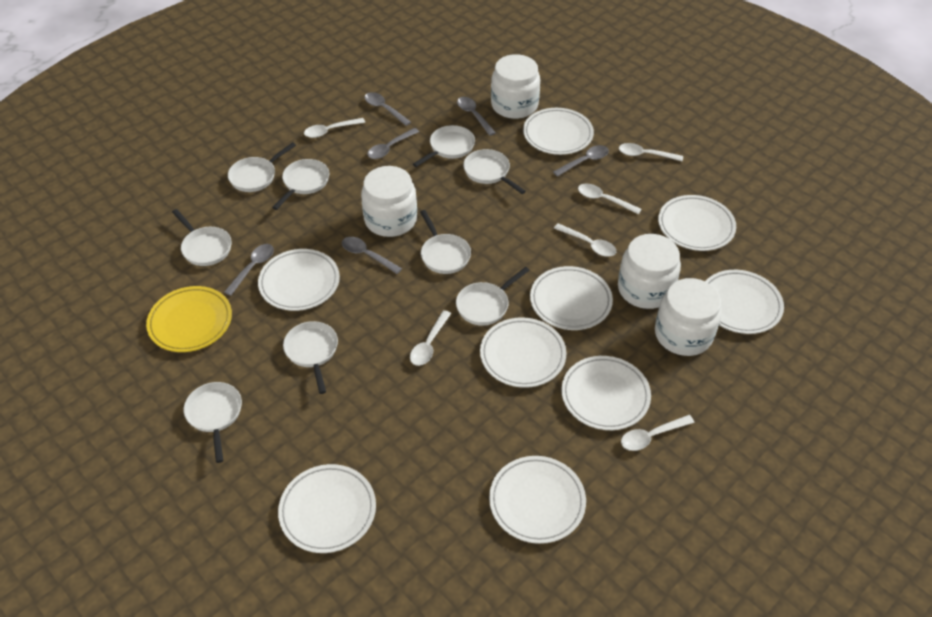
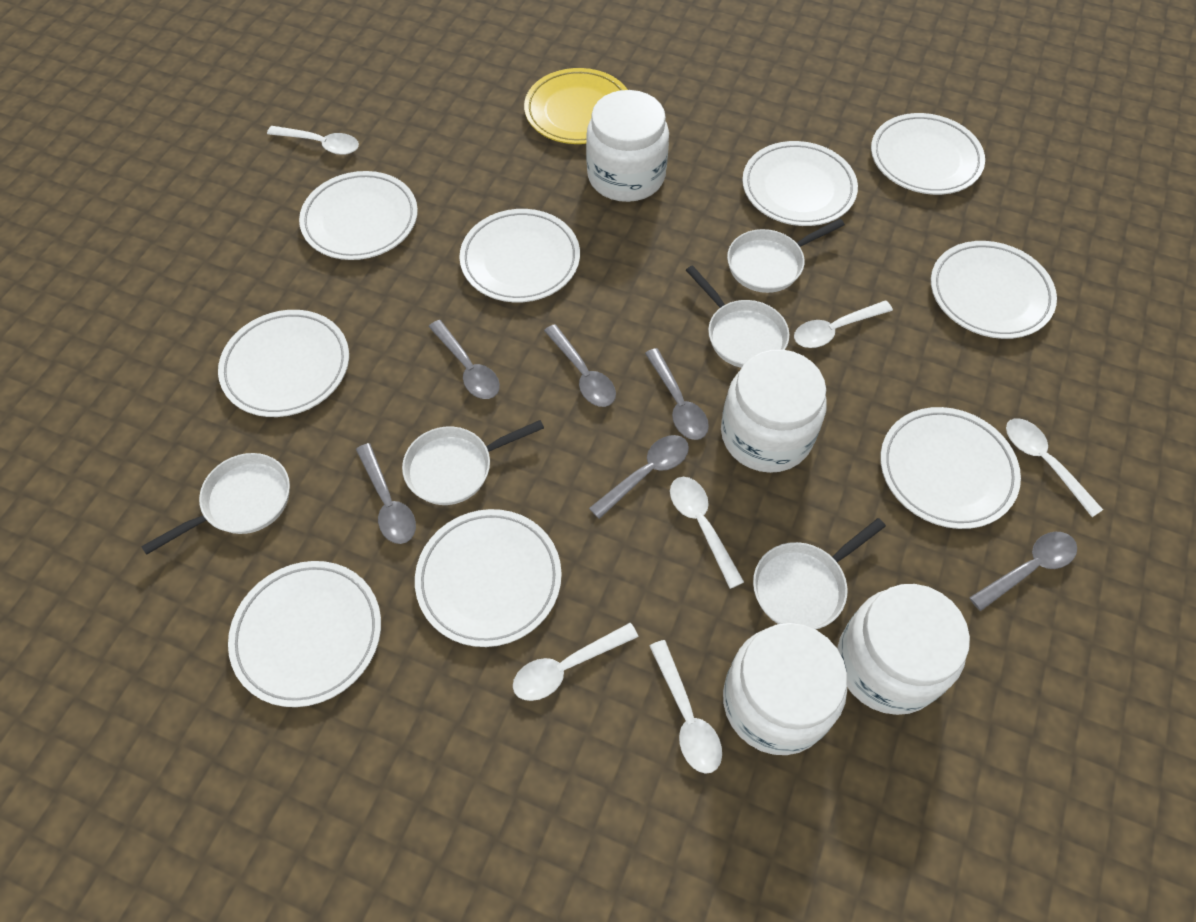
white pan: 9 -> 5

